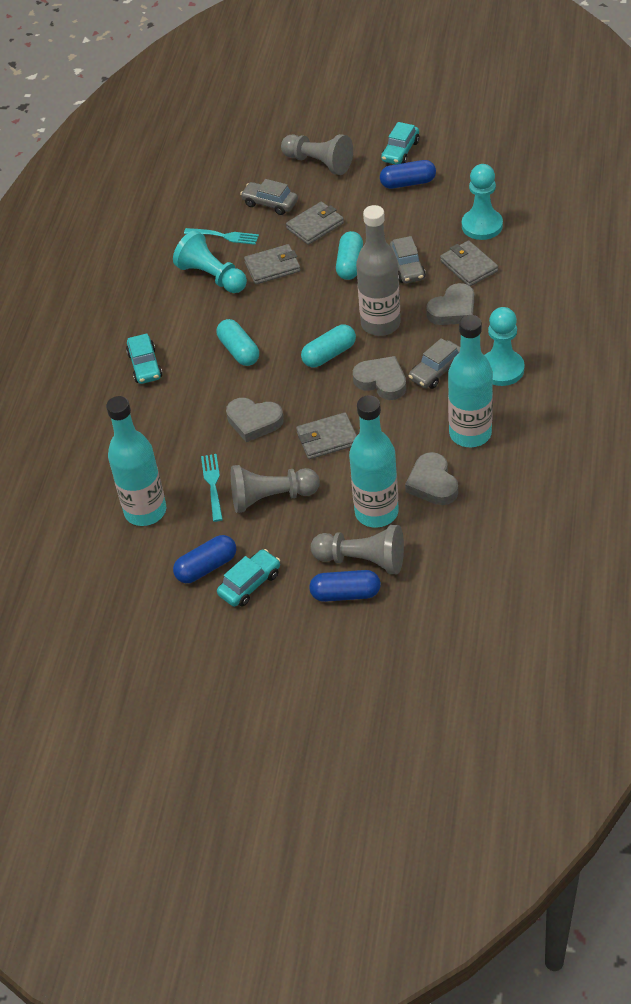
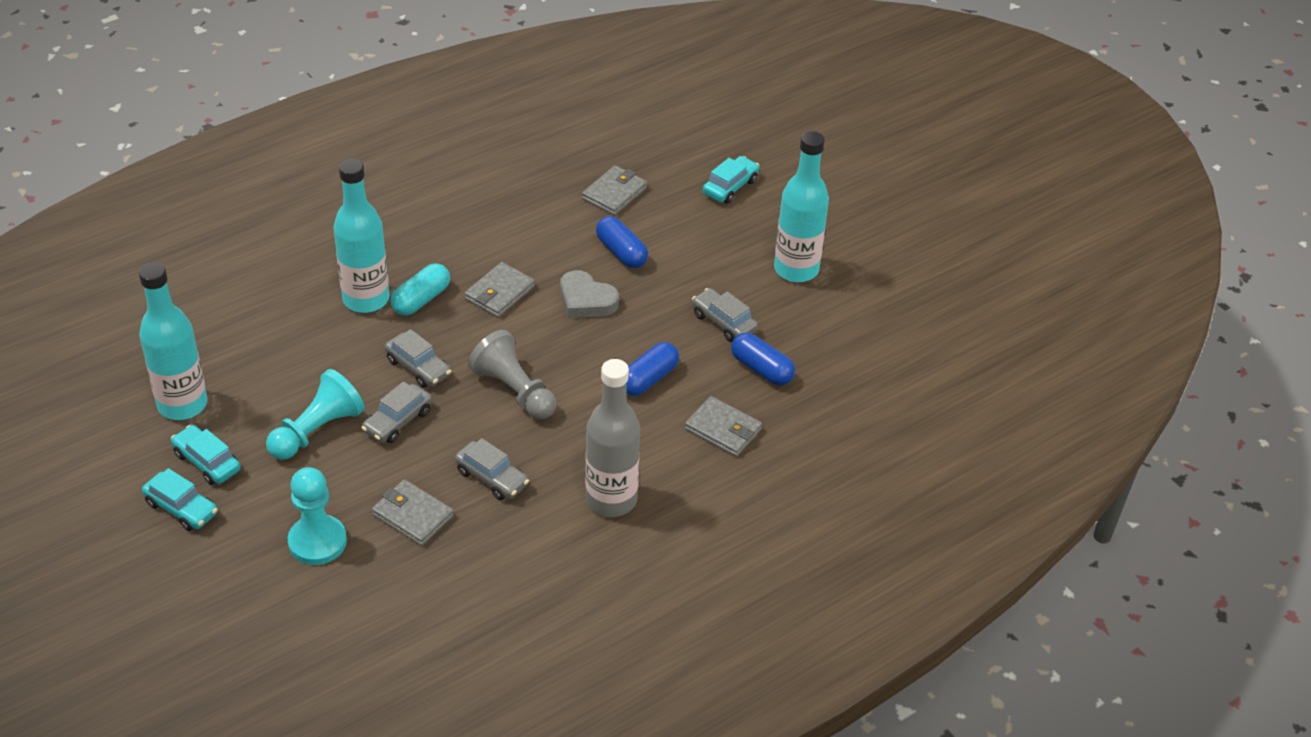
grey car: 3 -> 4
grey heart: 4 -> 1
grey pawn: 3 -> 1
turquoise capsule: 3 -> 1
turquoise fork: 2 -> 0
turquoise pawn: 3 -> 2

